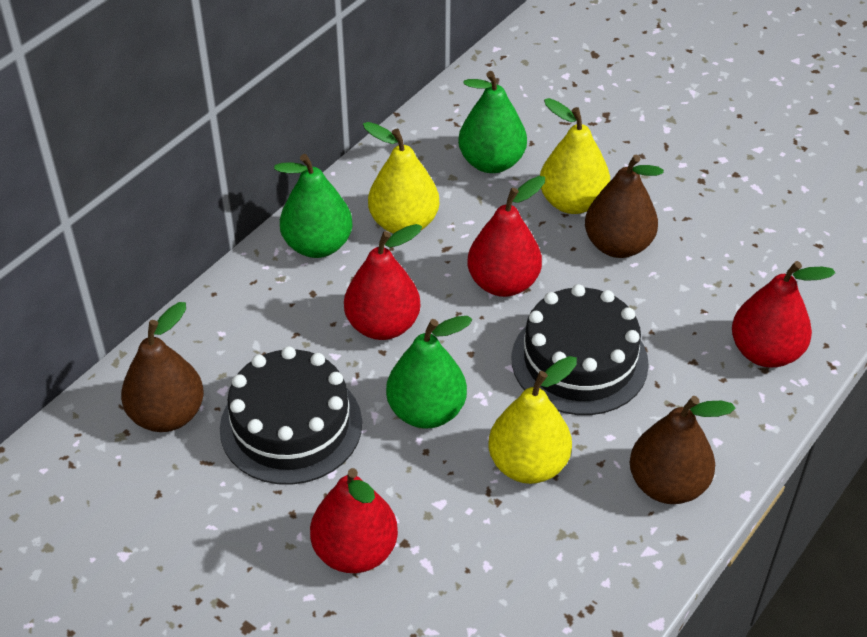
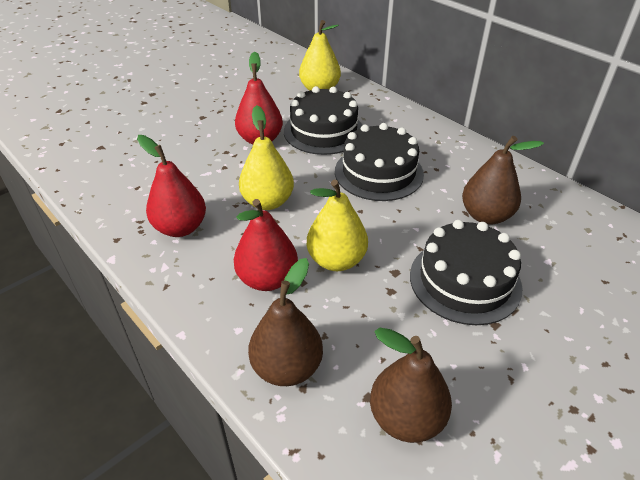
black cake: 2 -> 3
green pear: 3 -> 0
red pear: 4 -> 3

